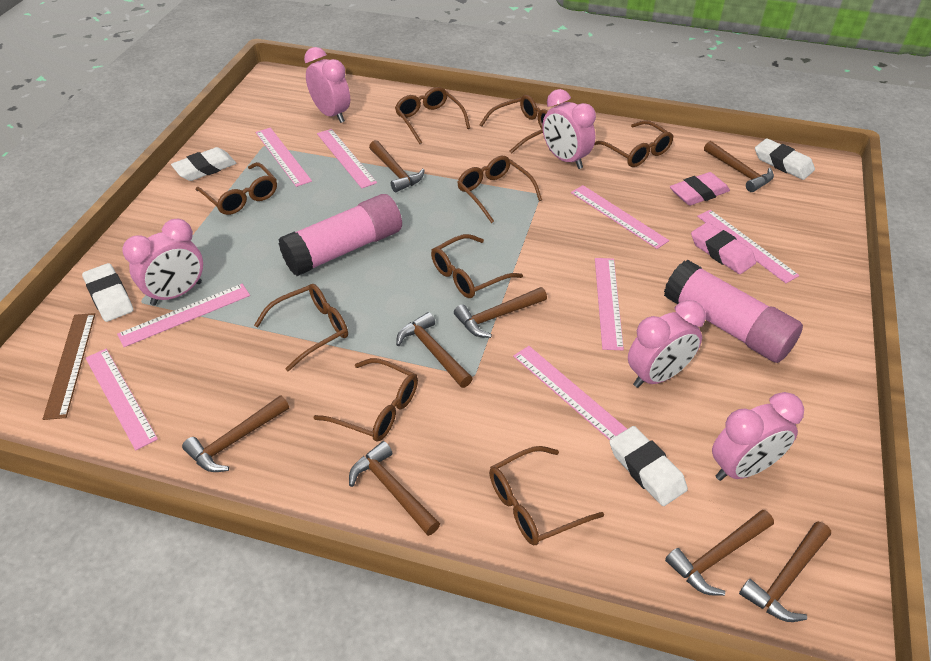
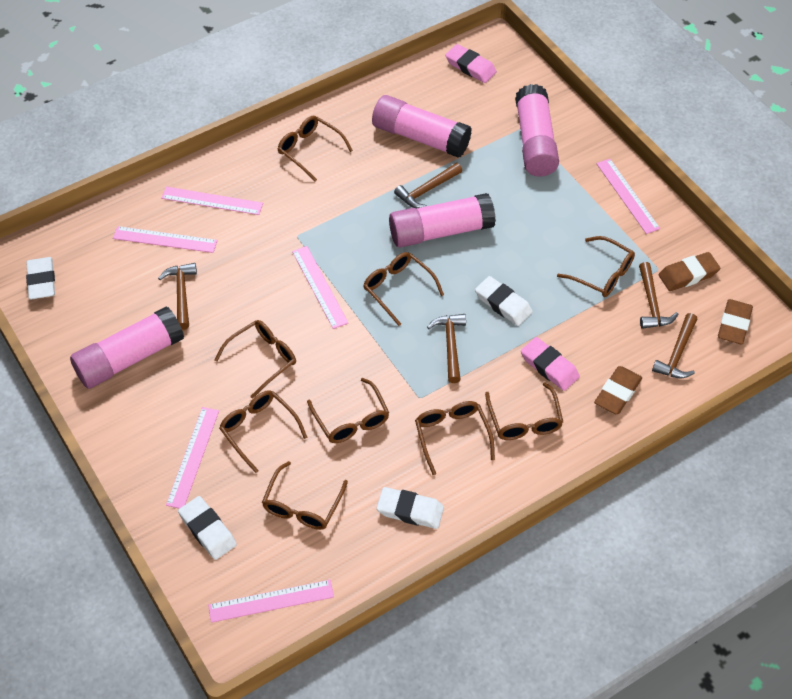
brown eraser: 0 -> 3
brown hammer: 8 -> 5
brown ruler: 1 -> 0
pink clock: 5 -> 0
pink glue stick: 2 -> 4
pink ruler: 8 -> 6

